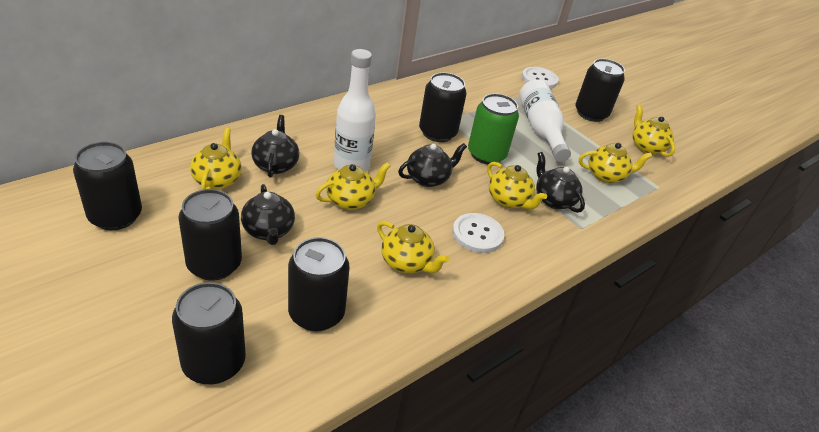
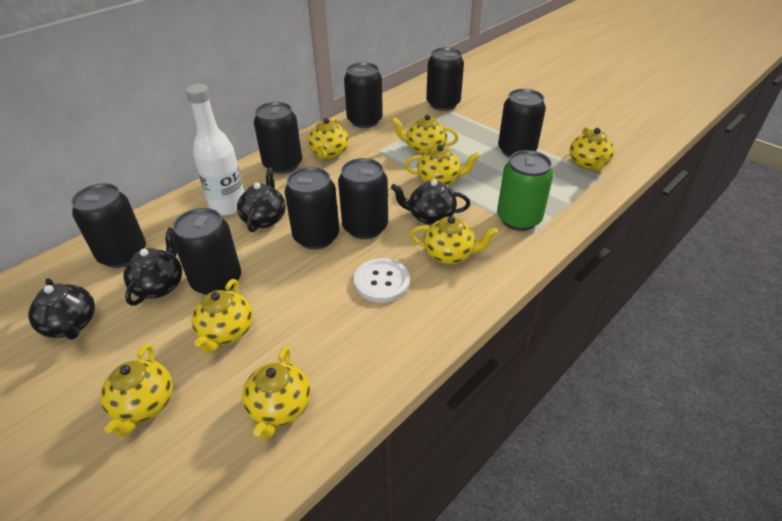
black can: 6 -> 8
white bottle: 2 -> 1
white button: 2 -> 1
yellow teapot: 6 -> 8

